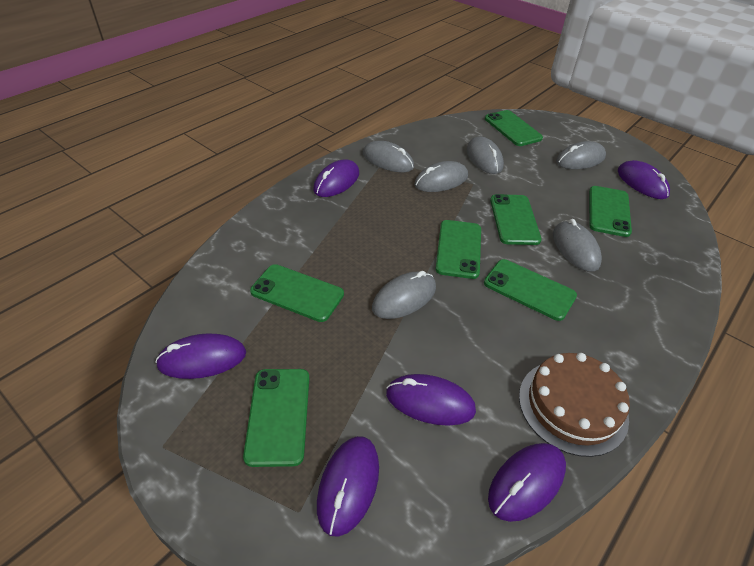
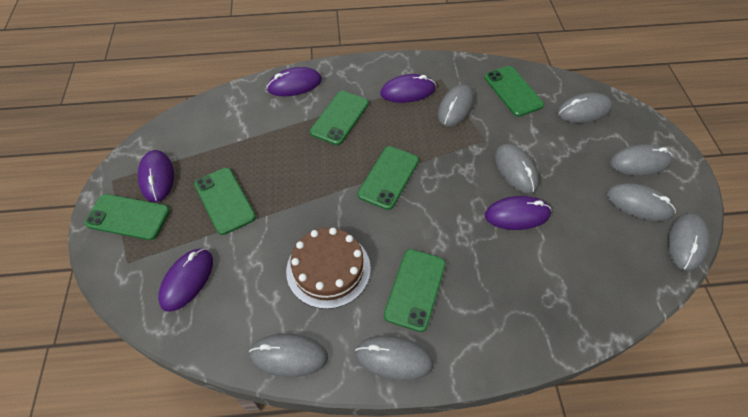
green phone: 7 -> 6
grey mouse: 6 -> 8
purple mouse: 6 -> 5

